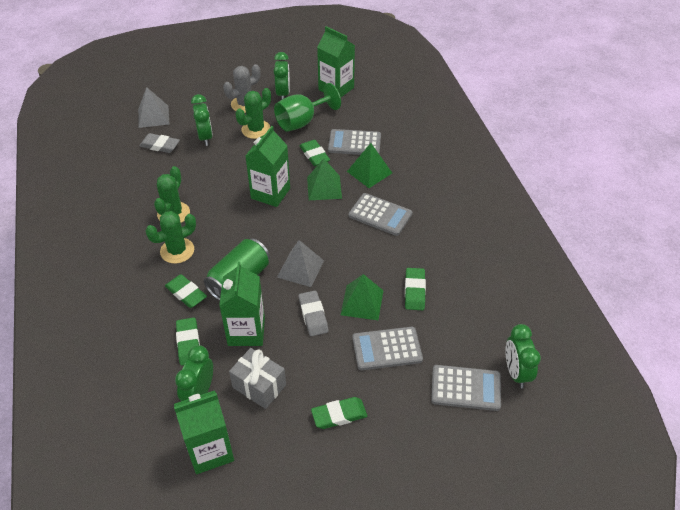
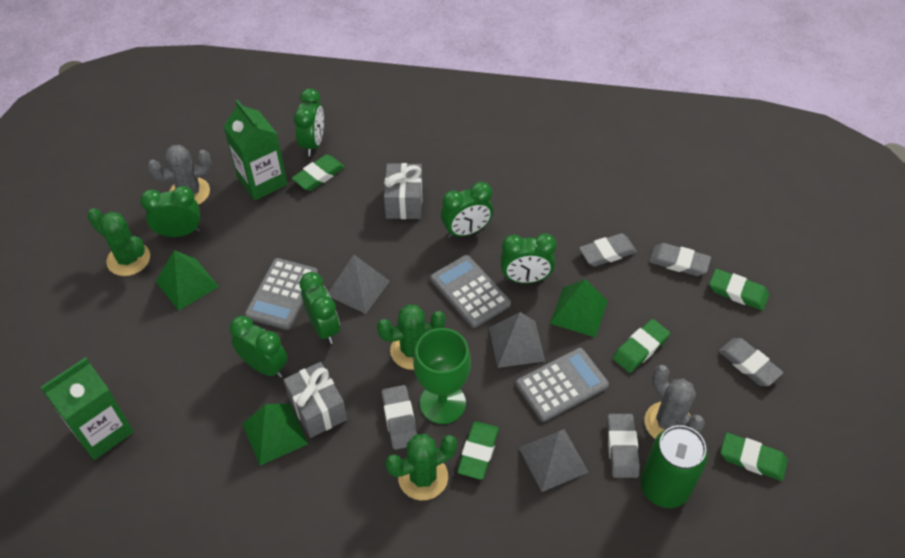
green carton: 4 -> 2
green clock: 4 -> 6
grey cactus: 1 -> 2
grey calculator: 4 -> 3
grey eraser: 2 -> 5
grey gift: 1 -> 2
grey pyramid: 2 -> 3

